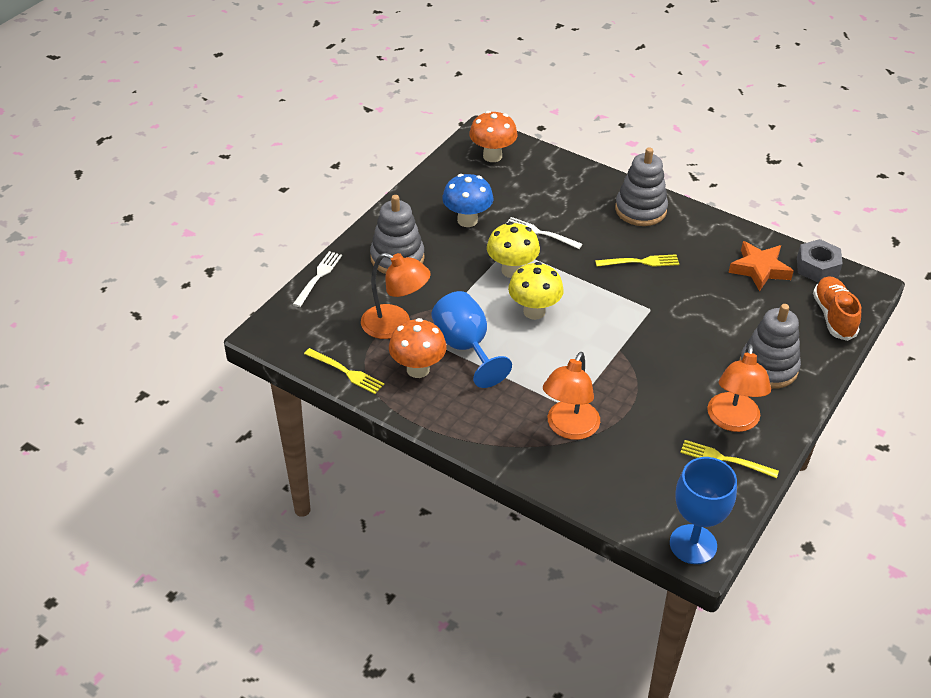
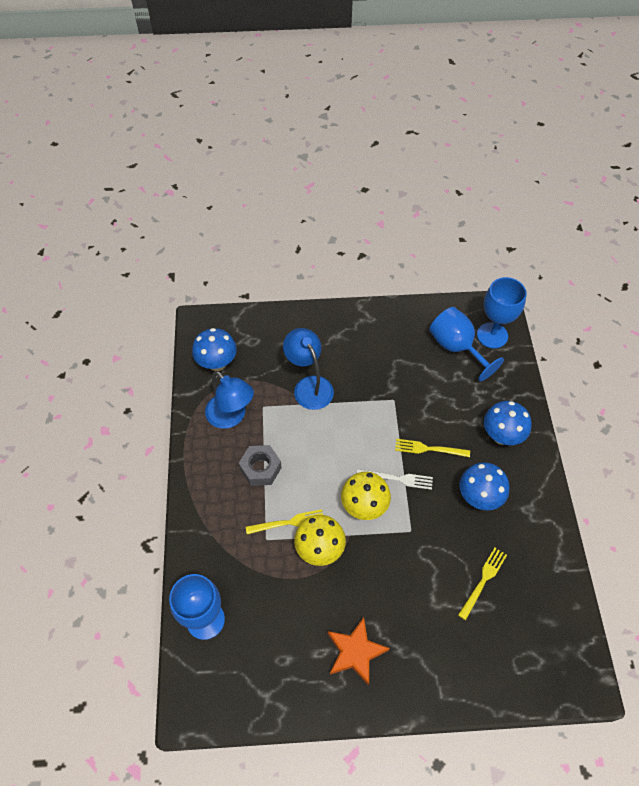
blue goblet: 2 -> 3
blue lamp: 0 -> 2
blue mushroom: 1 -> 3
grey stacking toy: 3 -> 0
orange lamp: 3 -> 0
orange mushroom: 2 -> 0
orange shoe: 1 -> 0
white fork: 2 -> 1

